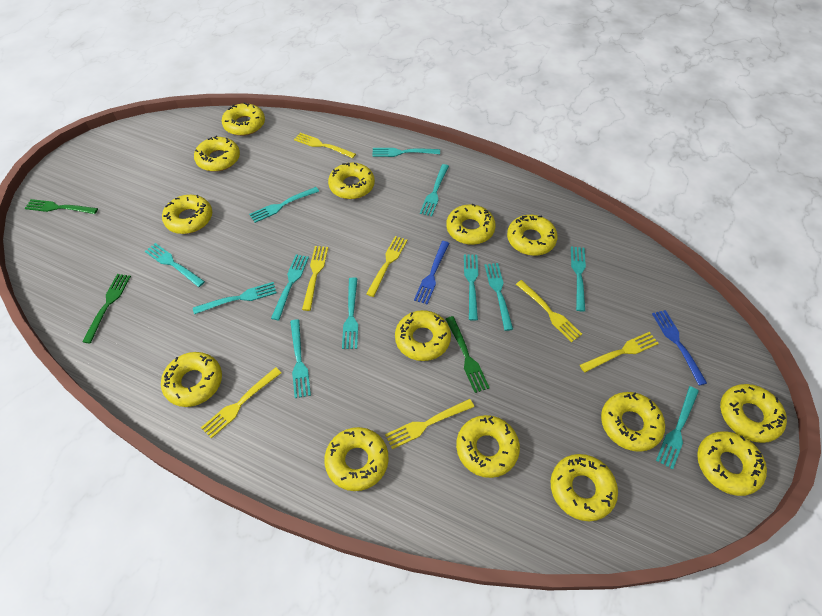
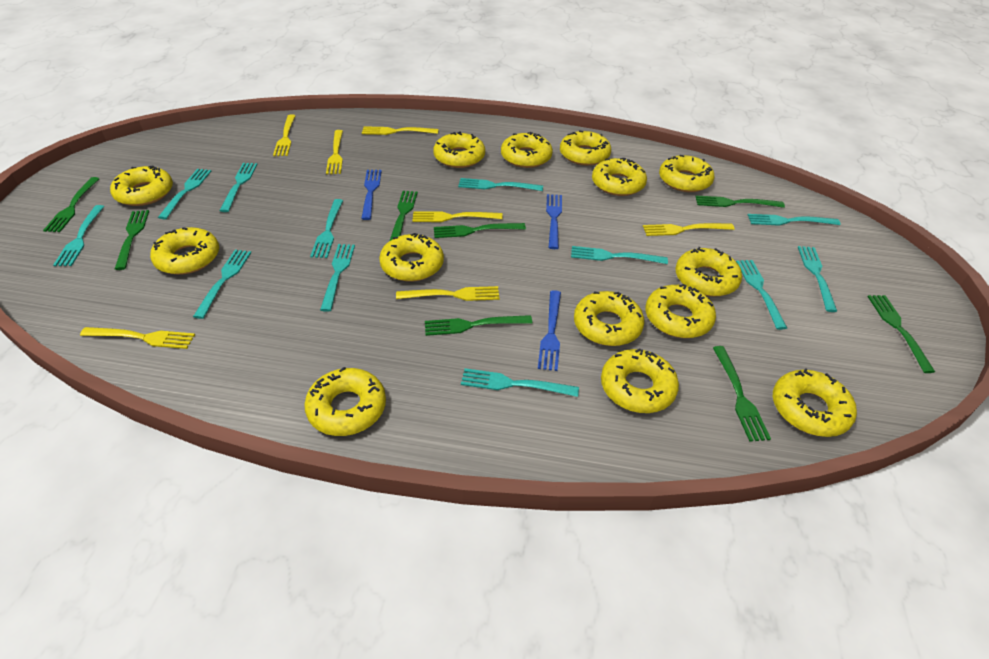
blue fork: 2 -> 3
green fork: 3 -> 8

